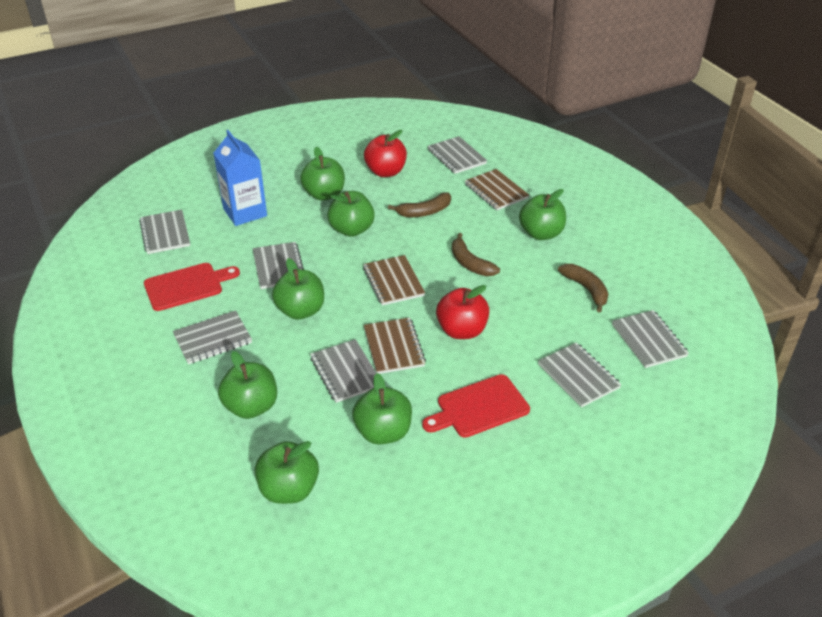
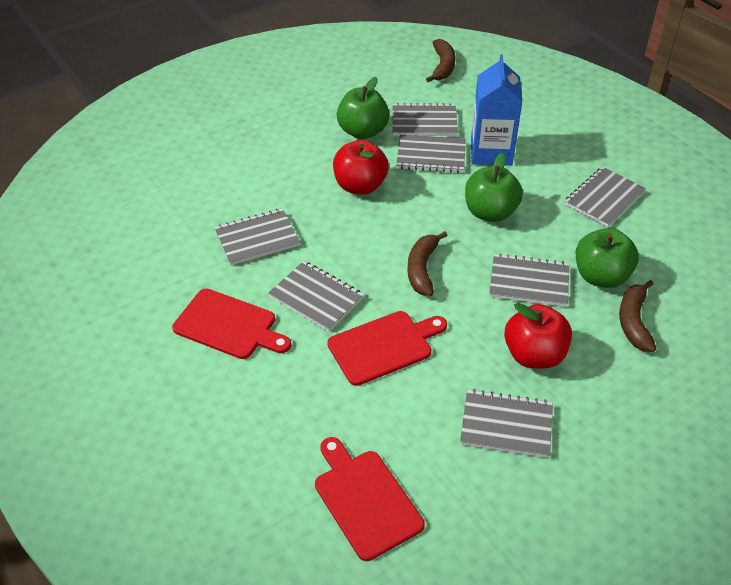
brown notebook: 3 -> 0
green apple: 7 -> 3
red cutting board: 2 -> 3

